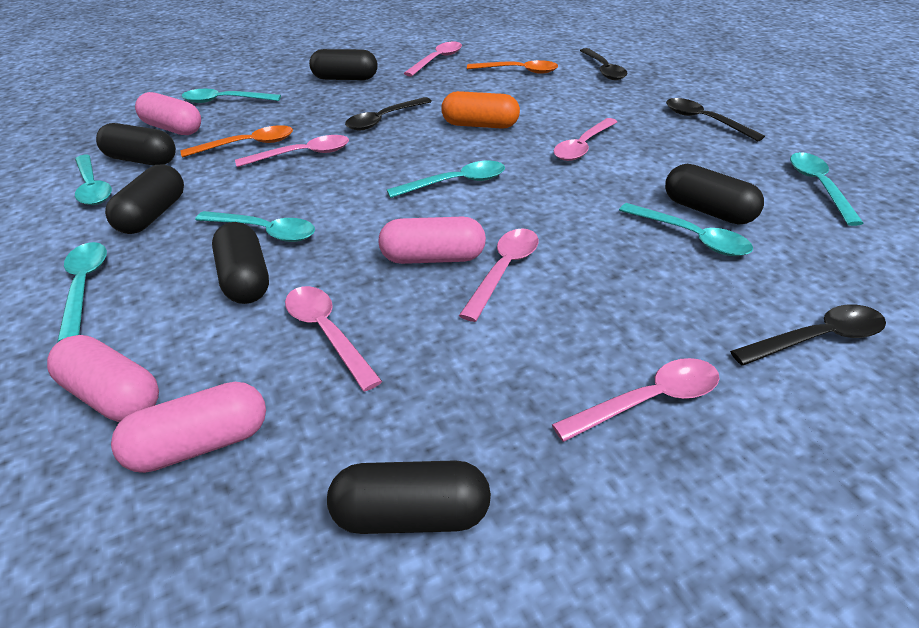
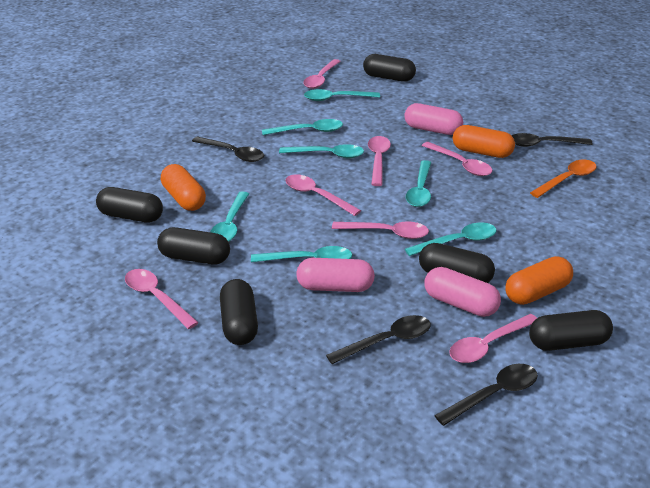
orange capsule: 1 -> 3
orange spoon: 2 -> 1
pink capsule: 4 -> 3
pink spoon: 6 -> 7

